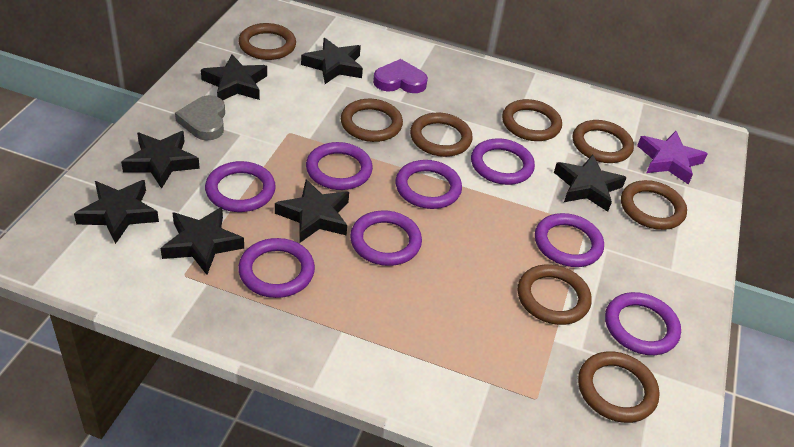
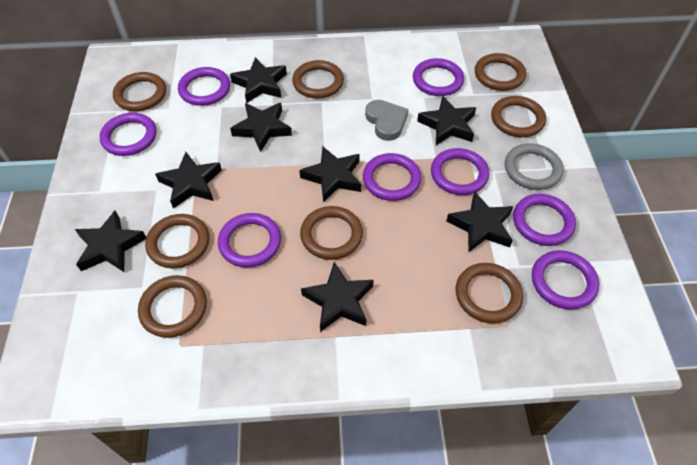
black star: 7 -> 8
grey ring: 0 -> 1
purple heart: 1 -> 0
purple star: 1 -> 0

